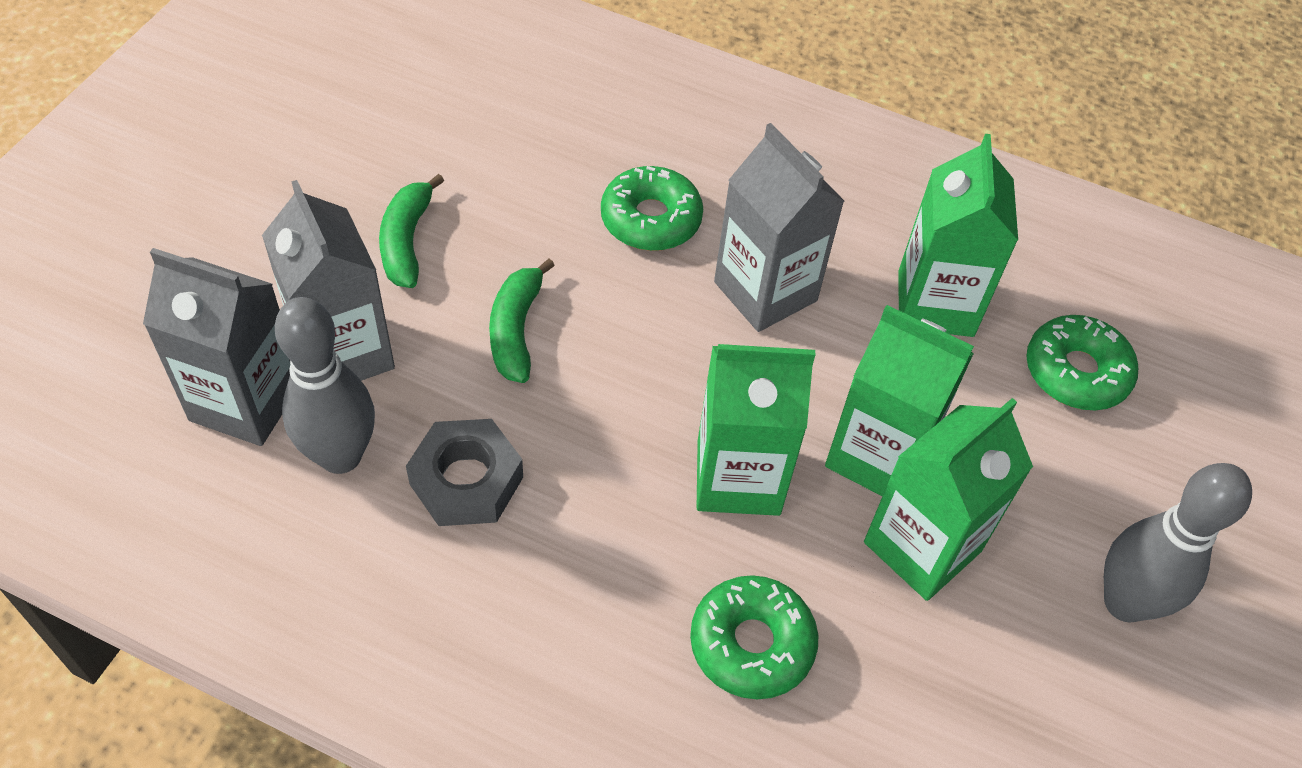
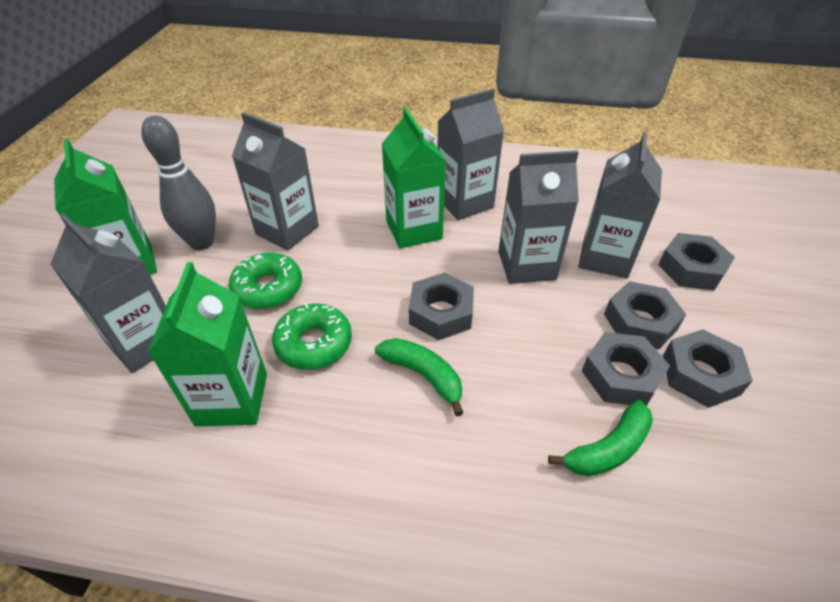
green carton: 4 -> 3
green donut: 3 -> 2
grey bowling pin: 2 -> 1
grey carton: 3 -> 5
grey nut: 1 -> 5

